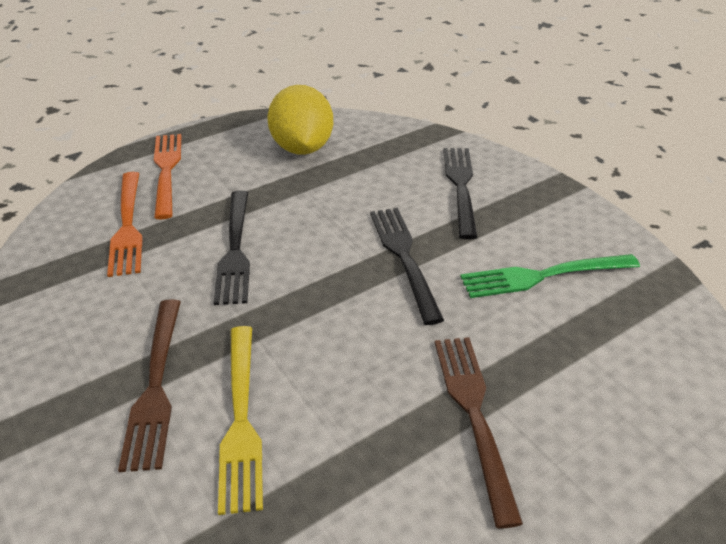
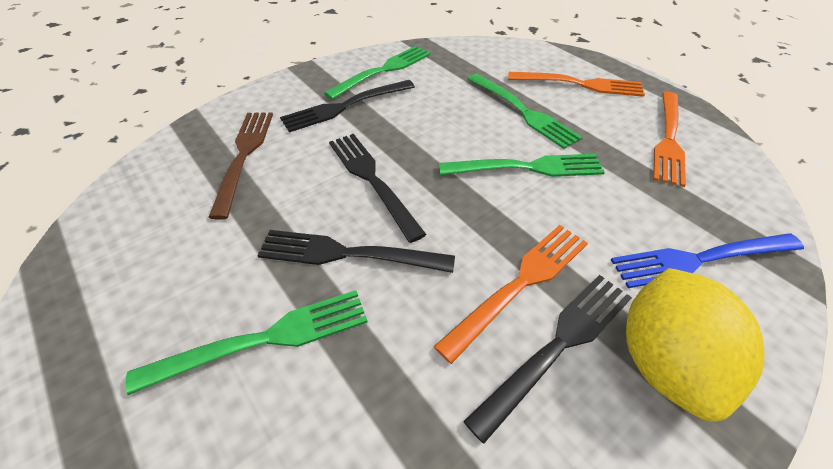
black fork: 3 -> 4
blue fork: 0 -> 1
brown fork: 2 -> 1
green fork: 1 -> 4
orange fork: 2 -> 3
yellow fork: 1 -> 0

